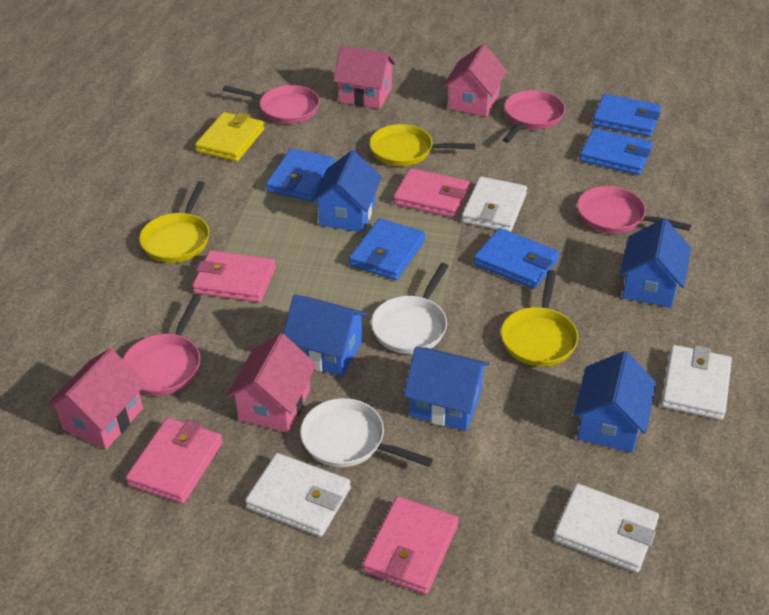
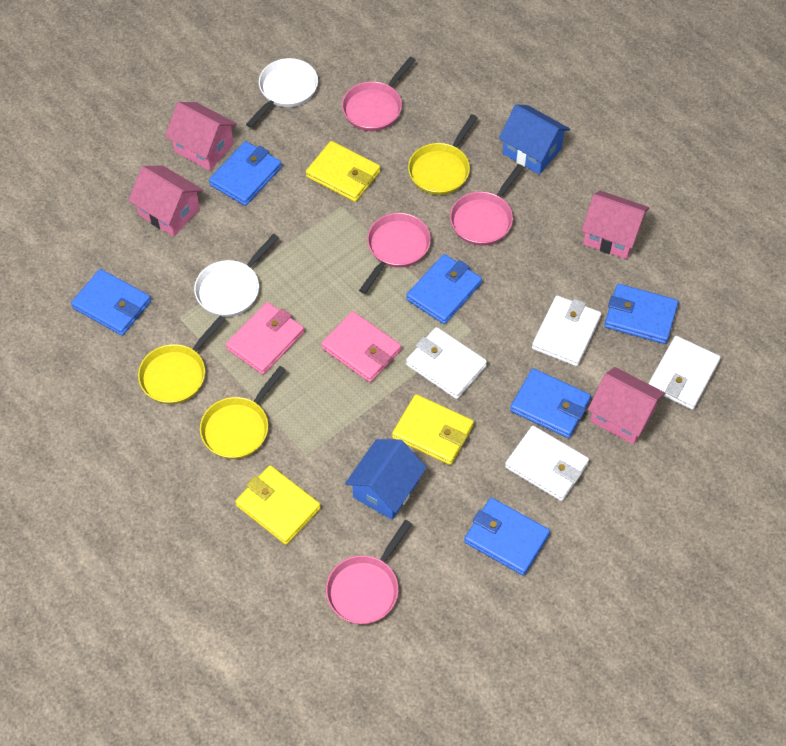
blue house: 5 -> 2
blue wallet: 5 -> 6
pink wallet: 4 -> 2
yellow wallet: 1 -> 3

